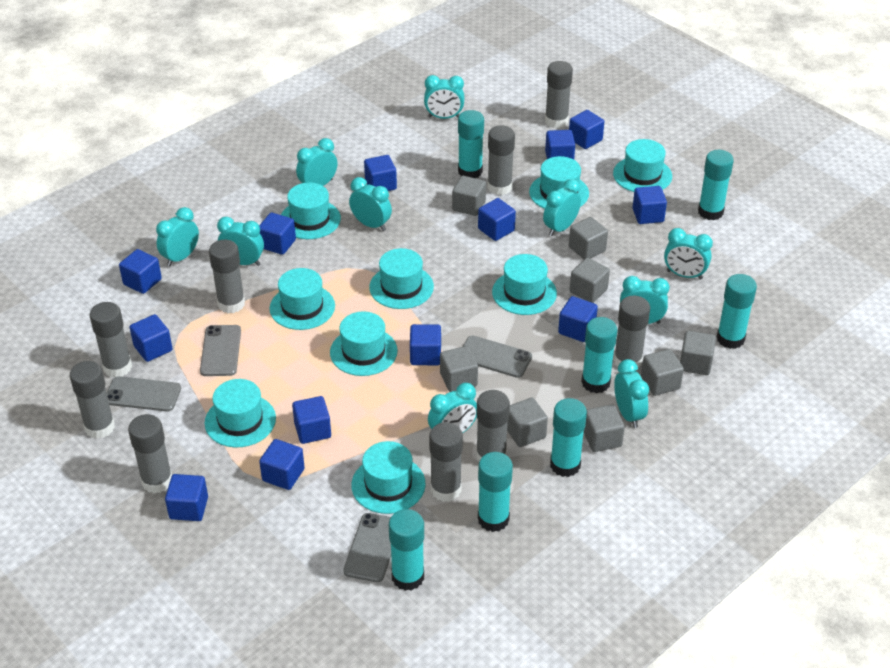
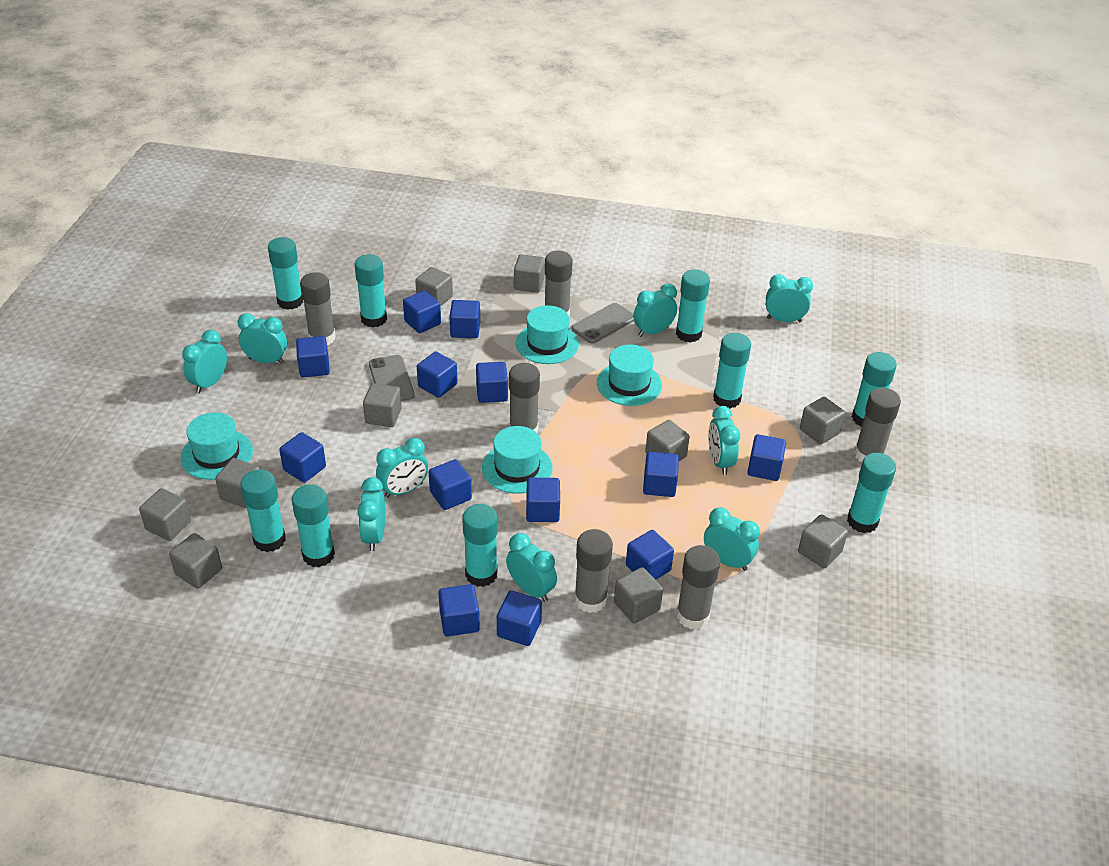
grey cube: 8 -> 10
grey glue stick: 9 -> 6
grey phone: 4 -> 2
turquoise clock: 10 -> 9
turquoise glue stick: 7 -> 9
turquoise hat: 9 -> 4

